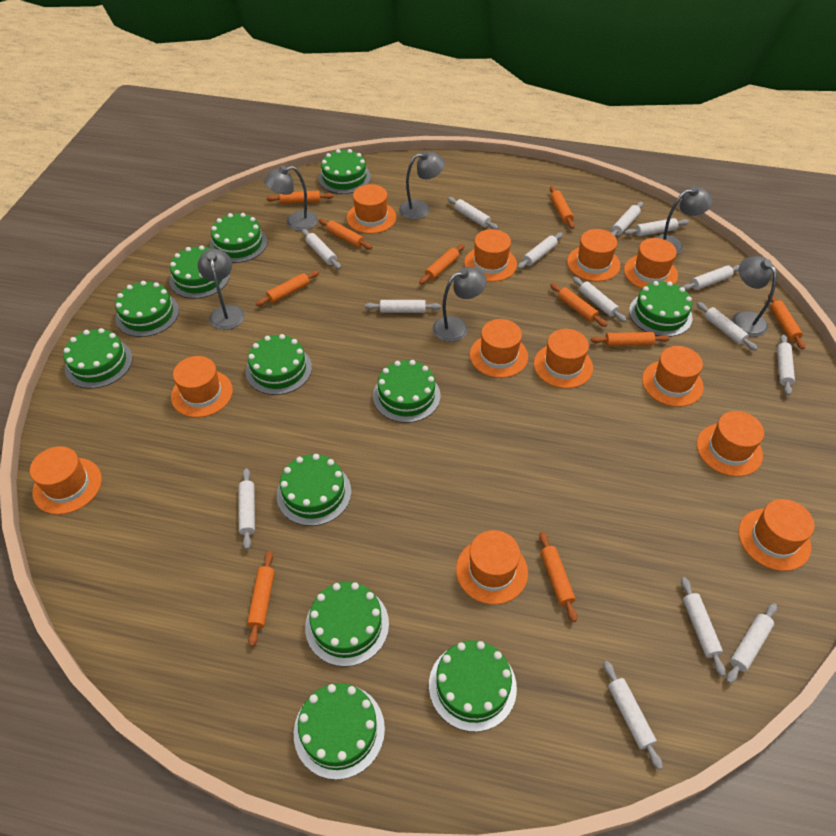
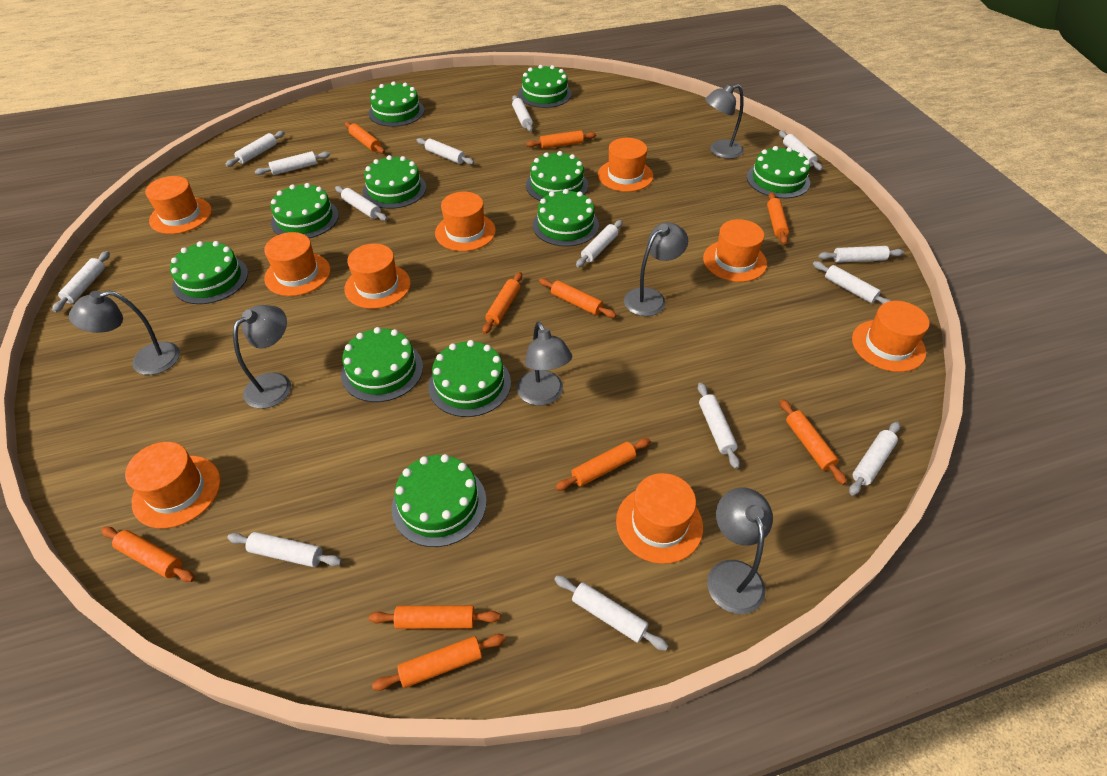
green cake: 12 -> 11
orange hat: 12 -> 9

